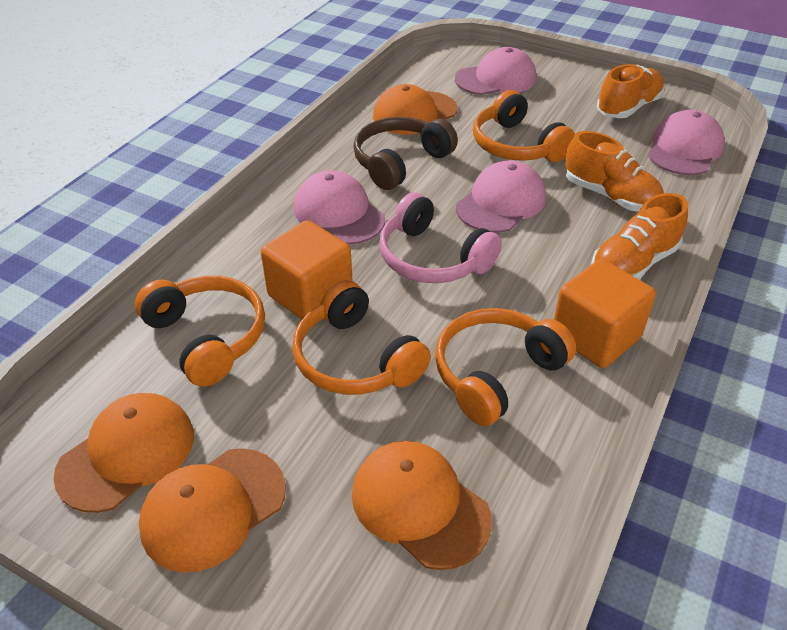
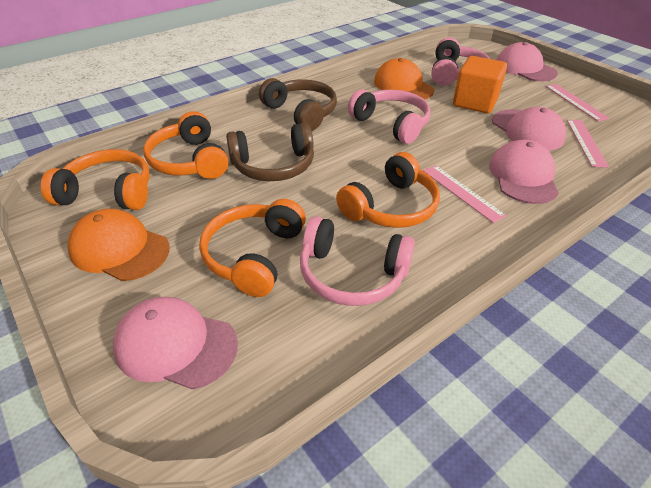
brown headphones: 1 -> 2
orange cap: 4 -> 2
orange cube: 2 -> 1
orange shoe: 3 -> 0
pink headphones: 1 -> 3
pink ruler: 0 -> 3

